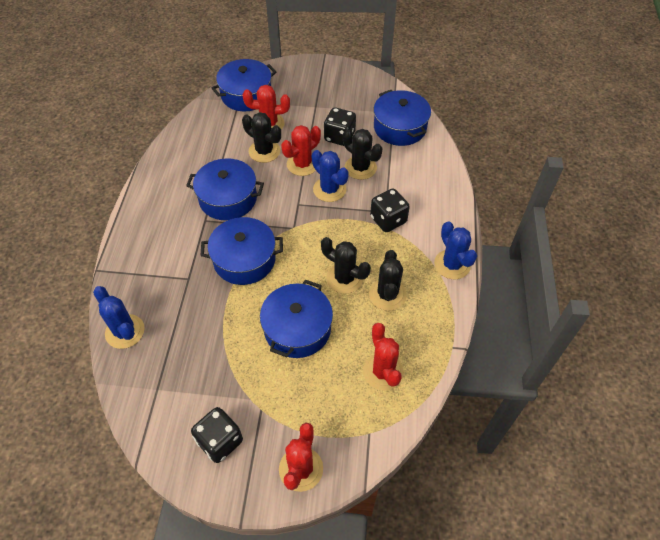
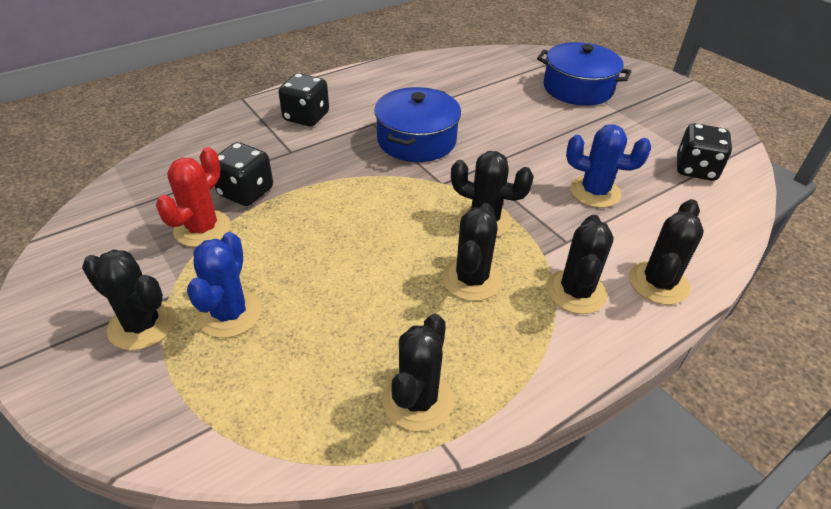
black cactus: 4 -> 6
blue cactus: 3 -> 2
blue pot: 5 -> 2
red cactus: 4 -> 1

